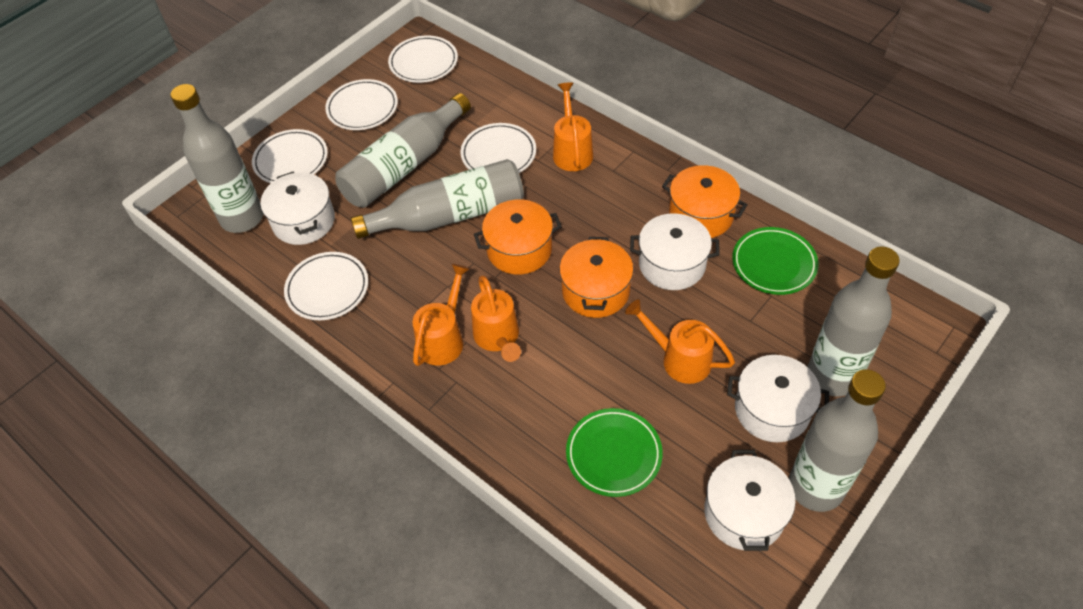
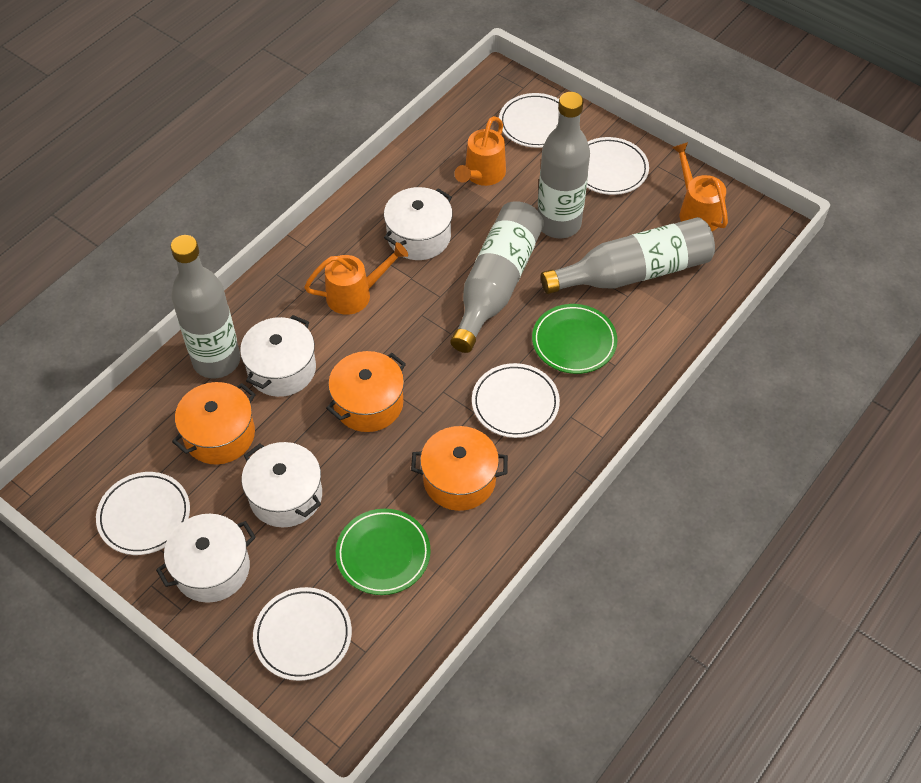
grey bottle: 5 -> 4
orange watering can: 4 -> 3

